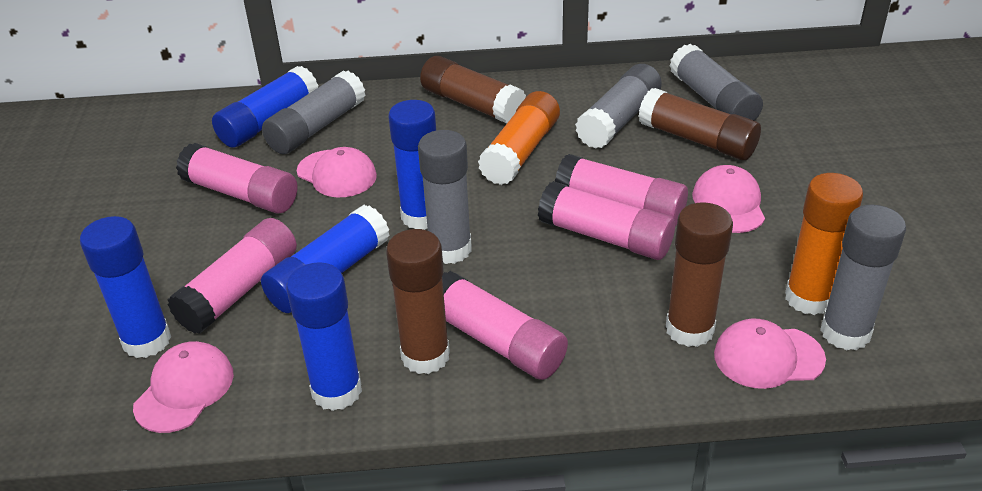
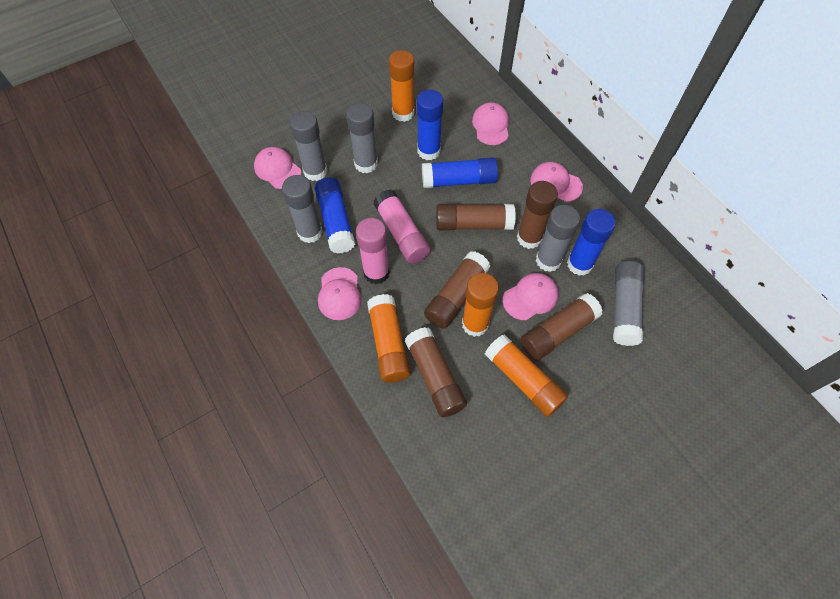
blue glue stick: 5 -> 4
brown glue stick: 4 -> 5
orange glue stick: 2 -> 4
pink cap: 4 -> 5
pink glue stick: 5 -> 2

